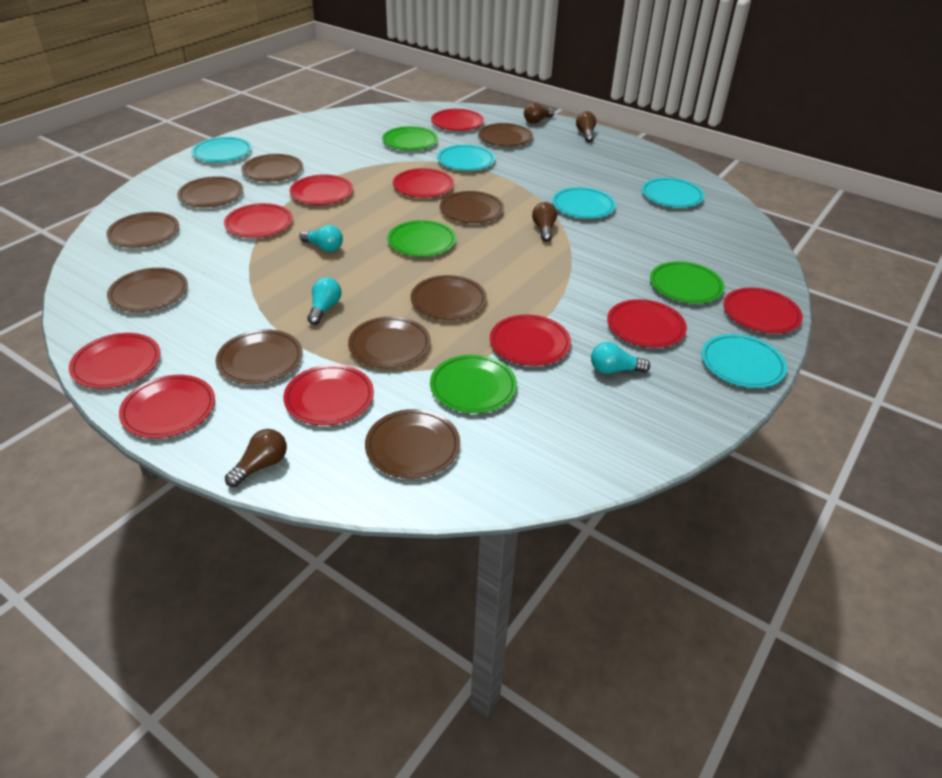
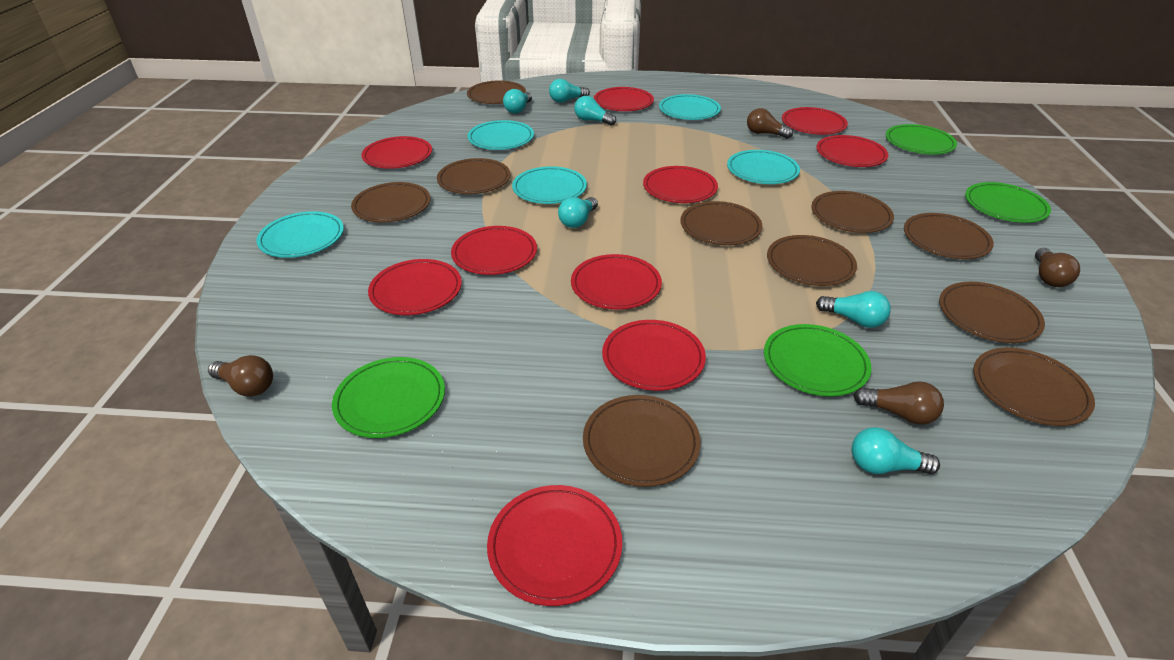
turquoise light bulb: 3 -> 6

